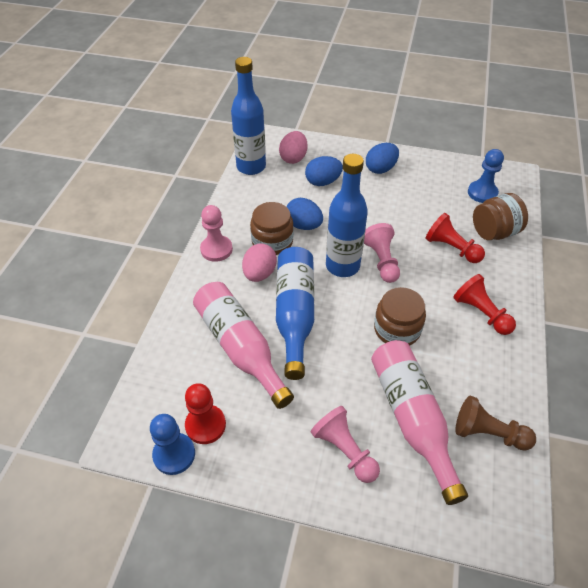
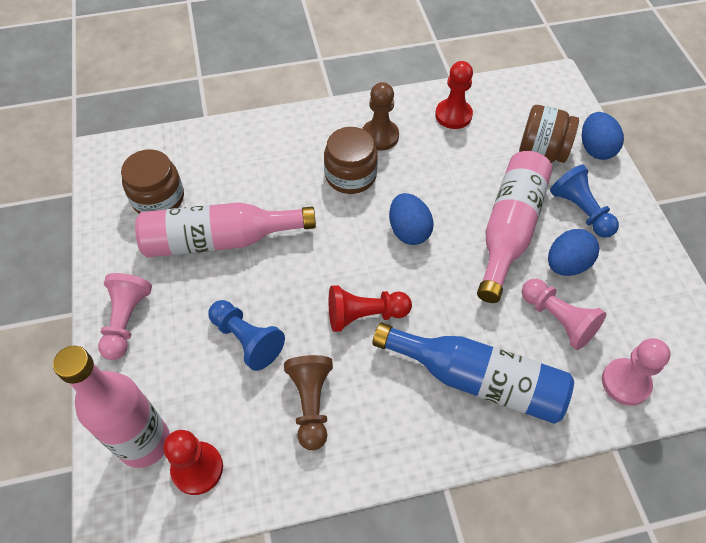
blue bottle: 3 -> 1
brown pawn: 1 -> 2
pink bottle: 2 -> 3
pink egg: 2 -> 0

